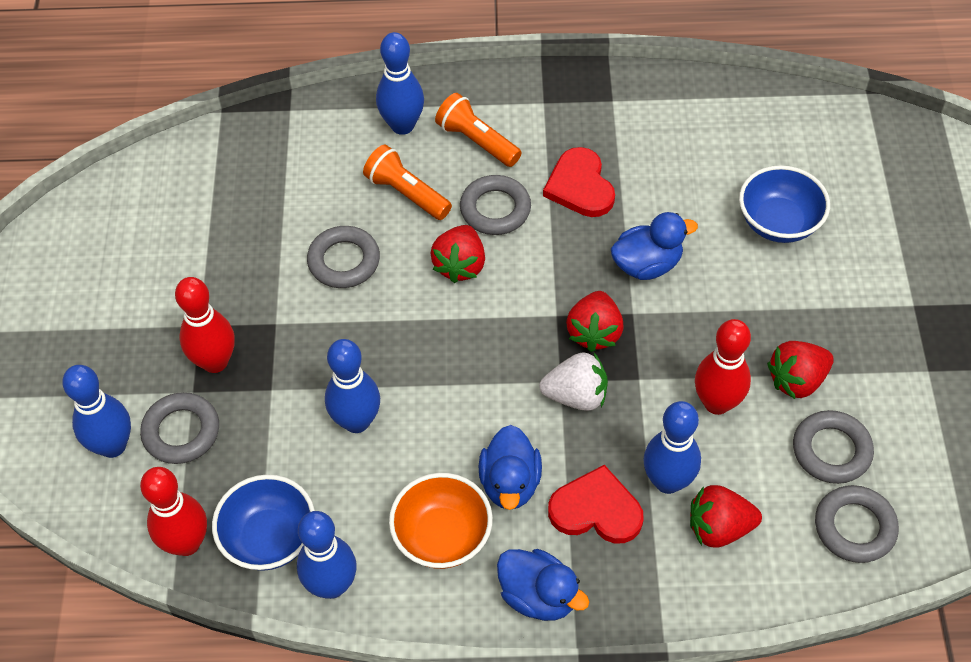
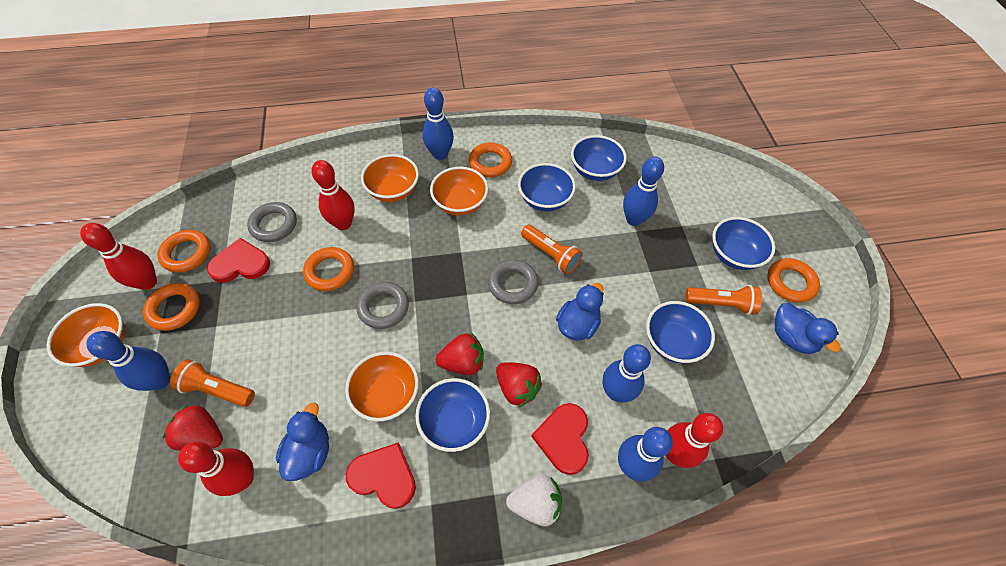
blue bowl: 2 -> 5
grey ring: 5 -> 3
orange bowl: 1 -> 4
orange flashlight: 2 -> 3
orange ring: 0 -> 5
red bowling pin: 3 -> 4
red heart: 2 -> 3
red strawberry: 4 -> 3

